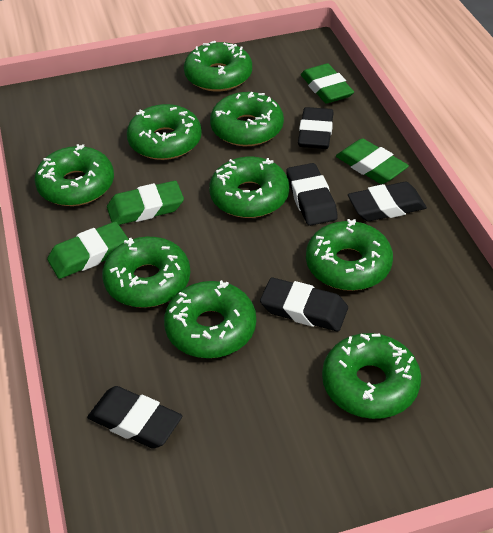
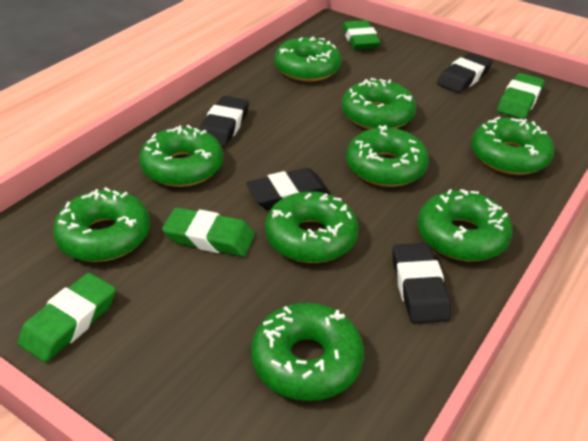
black eraser: 5 -> 4

